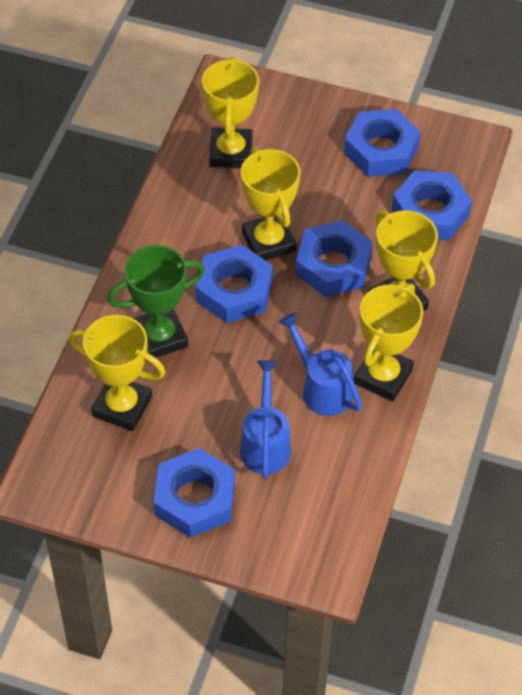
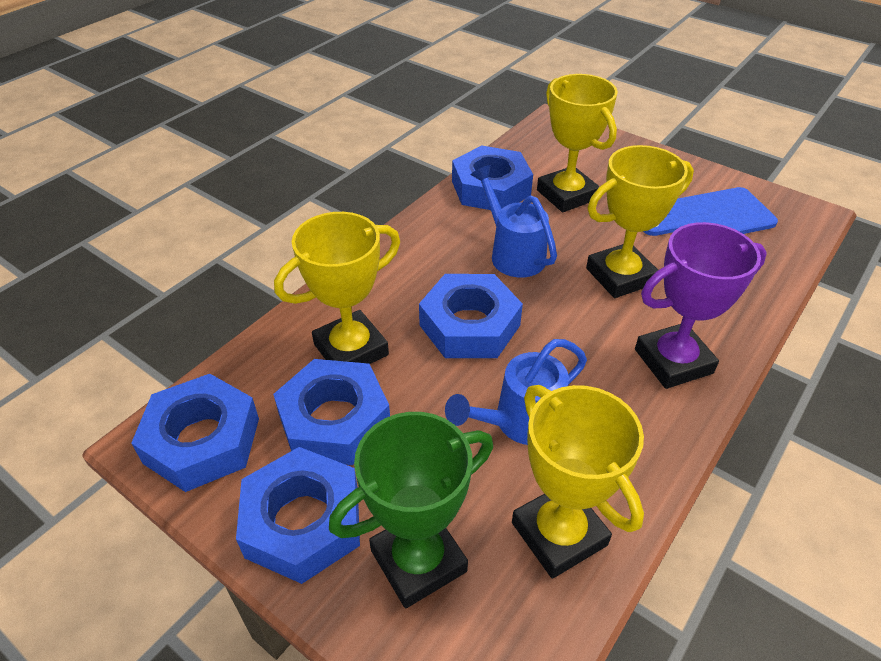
blue cutting board: 0 -> 1
purple trophy: 0 -> 1
yellow trophy: 5 -> 4

